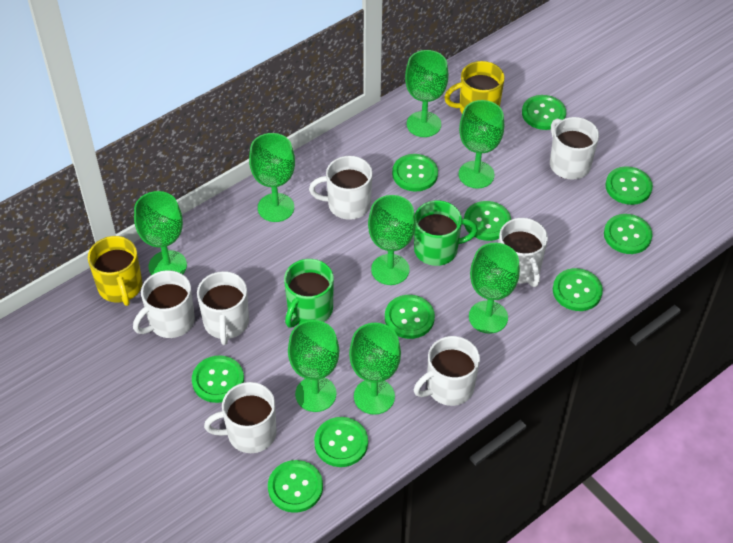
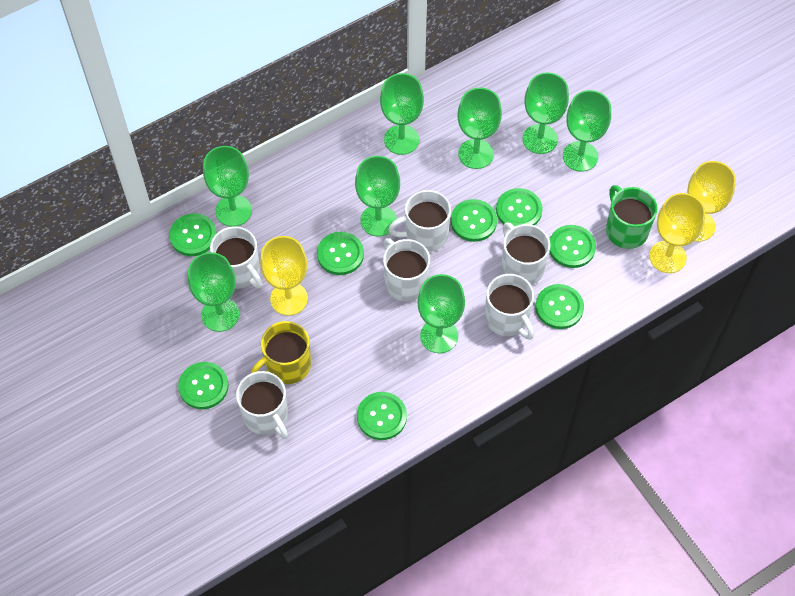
green button: 10 -> 8
green mug: 2 -> 1
white mug: 7 -> 6
yellow goblet: 0 -> 3
yellow mug: 2 -> 1

